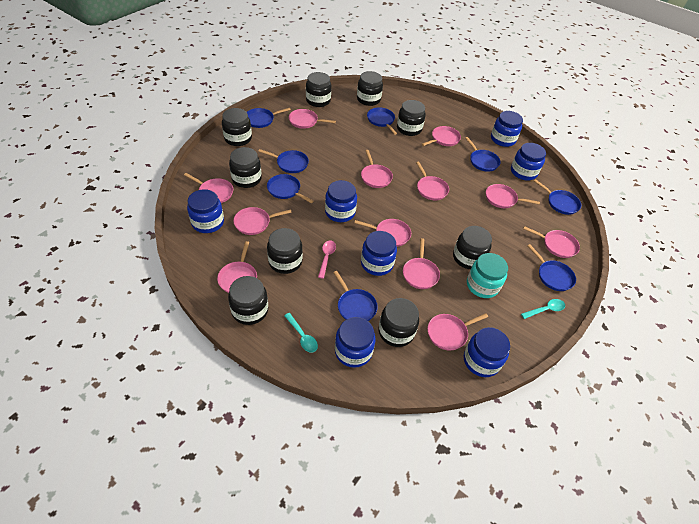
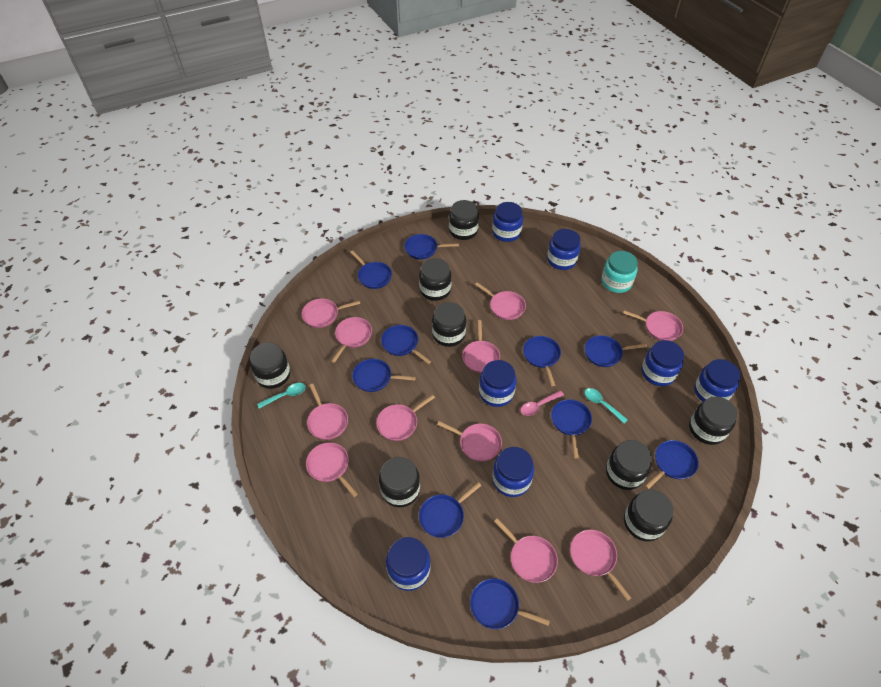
black jar: 9 -> 8
blue pan: 8 -> 10
pink pan: 12 -> 11

